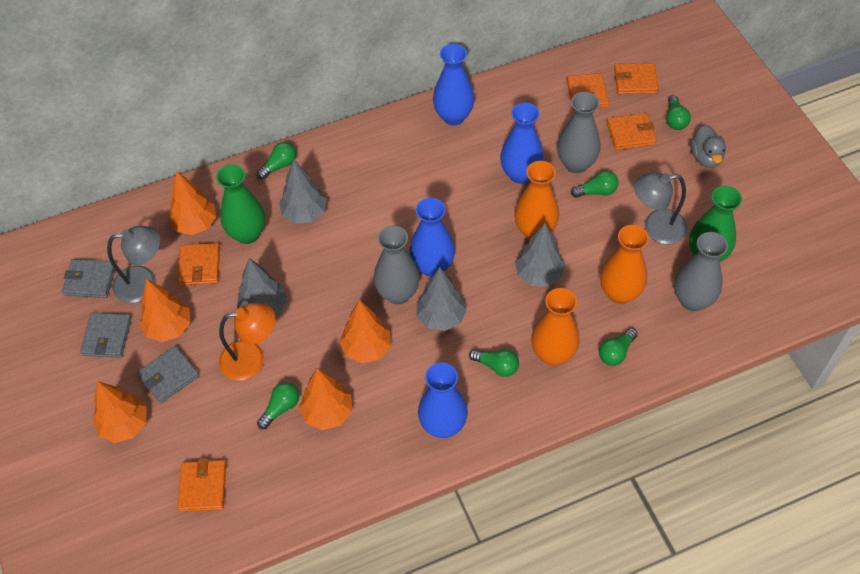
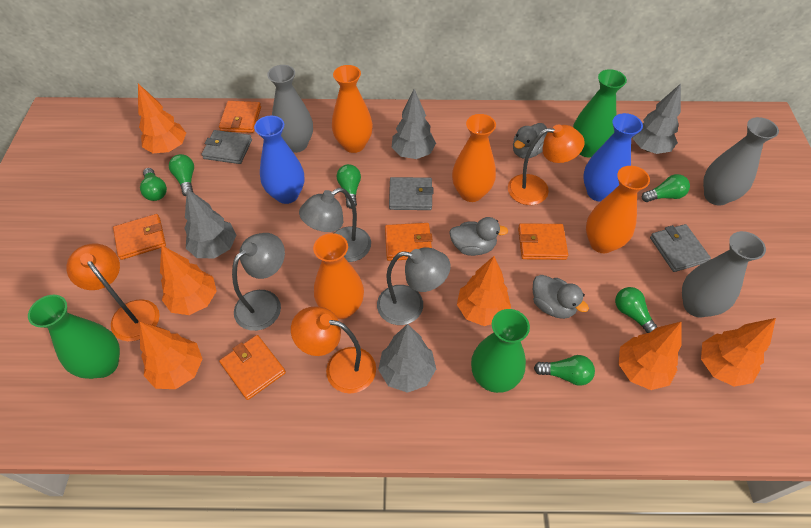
blue vase: 4 -> 2
green vase: 2 -> 3
grey duck: 1 -> 3
grey lamp: 2 -> 3
orange lamp: 1 -> 3
orange tree: 5 -> 6
orange vase: 3 -> 4

